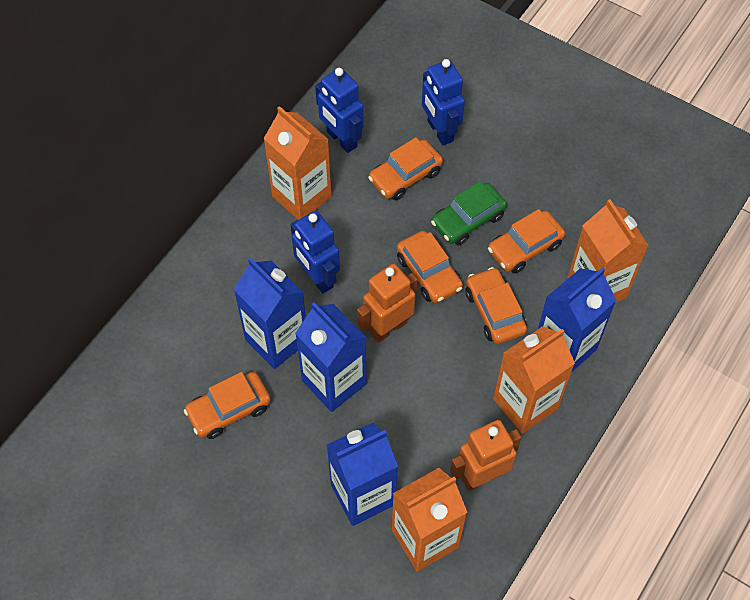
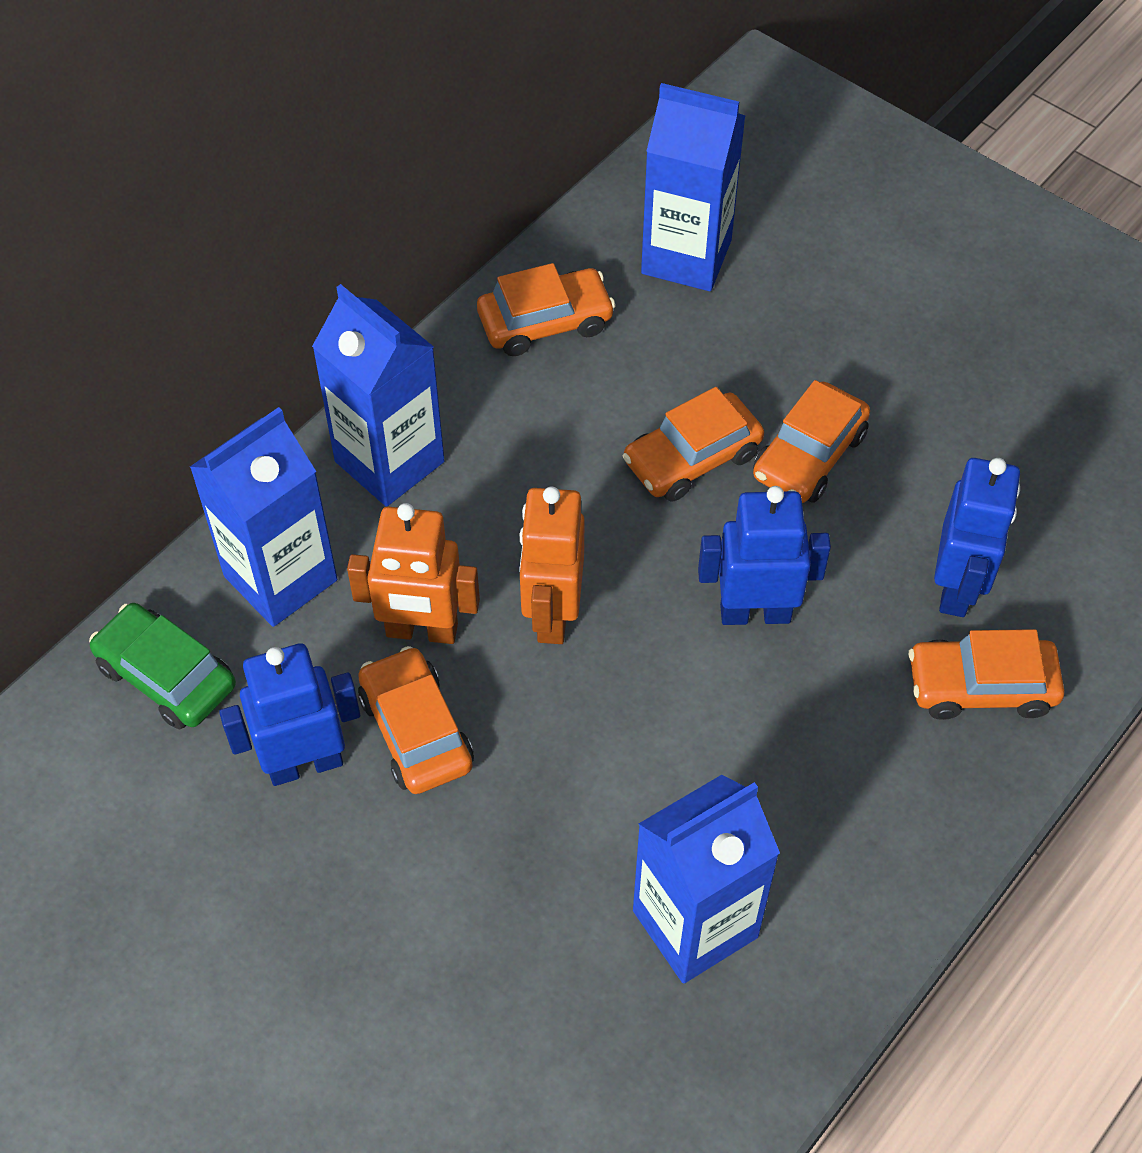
orange carton: 4 -> 0

